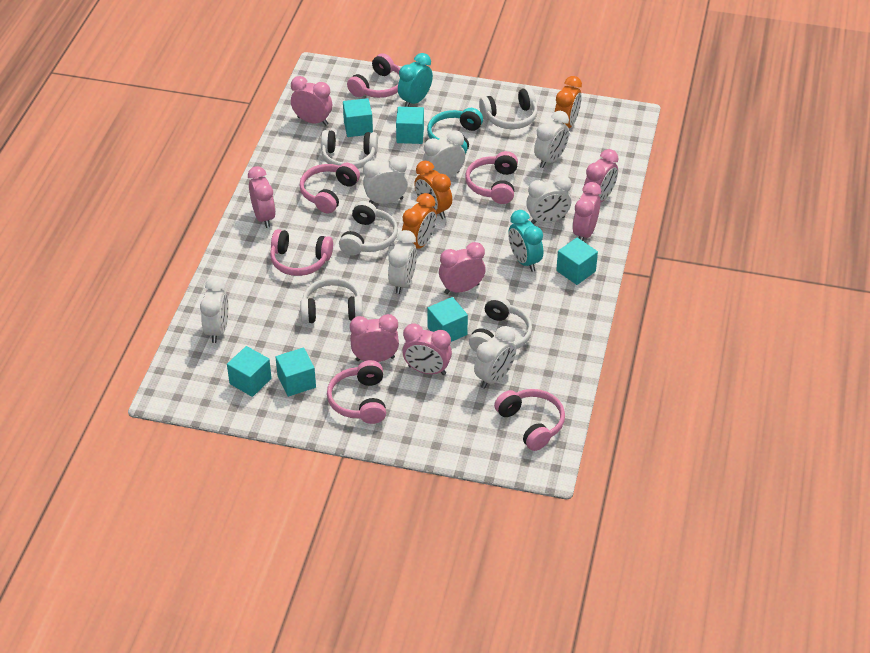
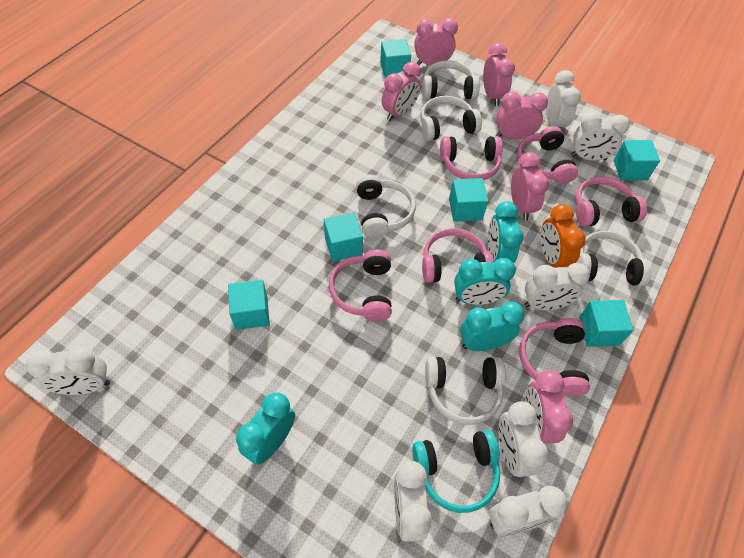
orange clock: 3 -> 1
pink clock: 7 -> 6
turquoise clock: 2 -> 4

